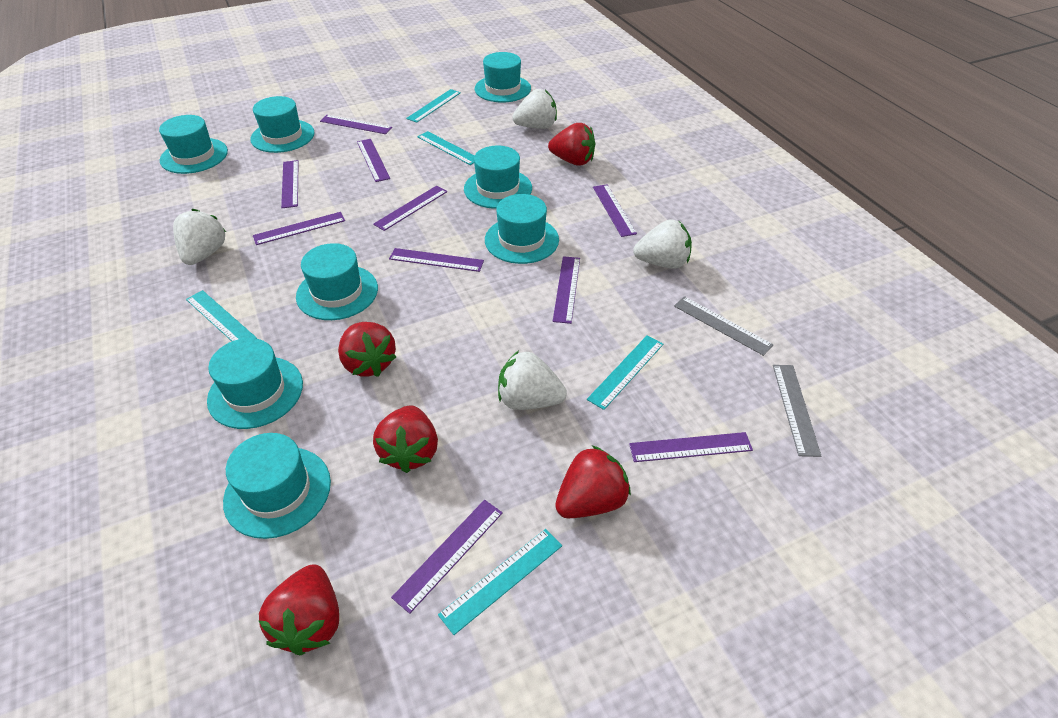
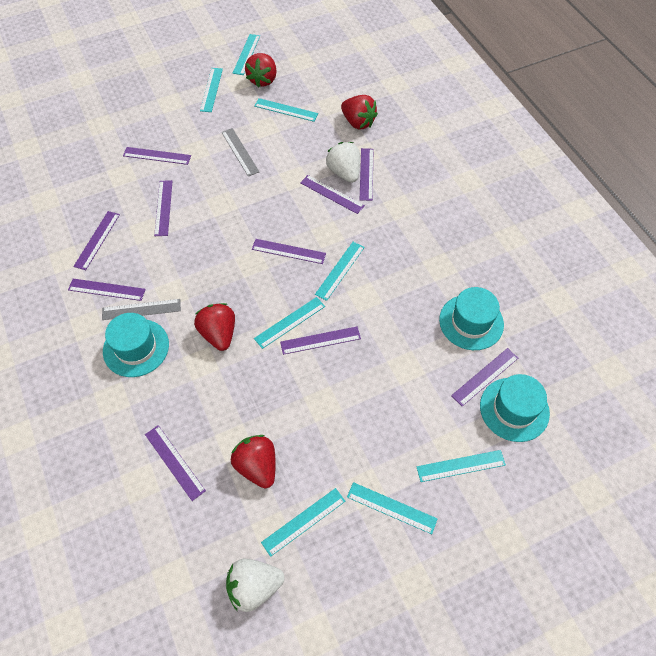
red strawberry: 5 -> 4
turquoise hat: 8 -> 3
turquoise ruler: 5 -> 8
white strawberry: 4 -> 2

